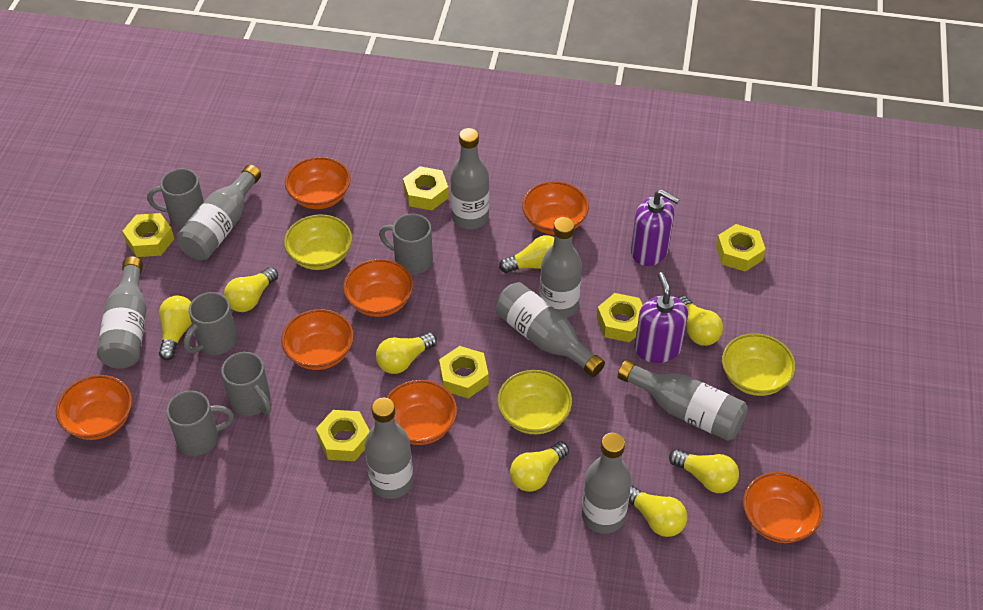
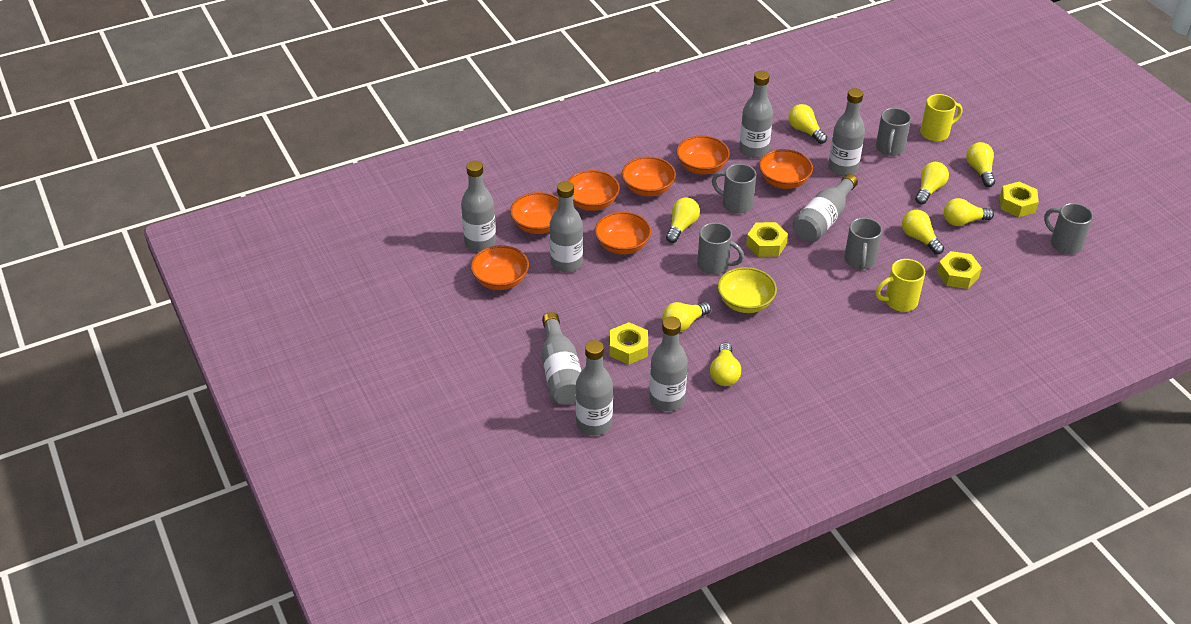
purple soap dispenser: 2 -> 0
yellow bowl: 3 -> 1
yellow mug: 0 -> 2
yellow nut: 6 -> 4

